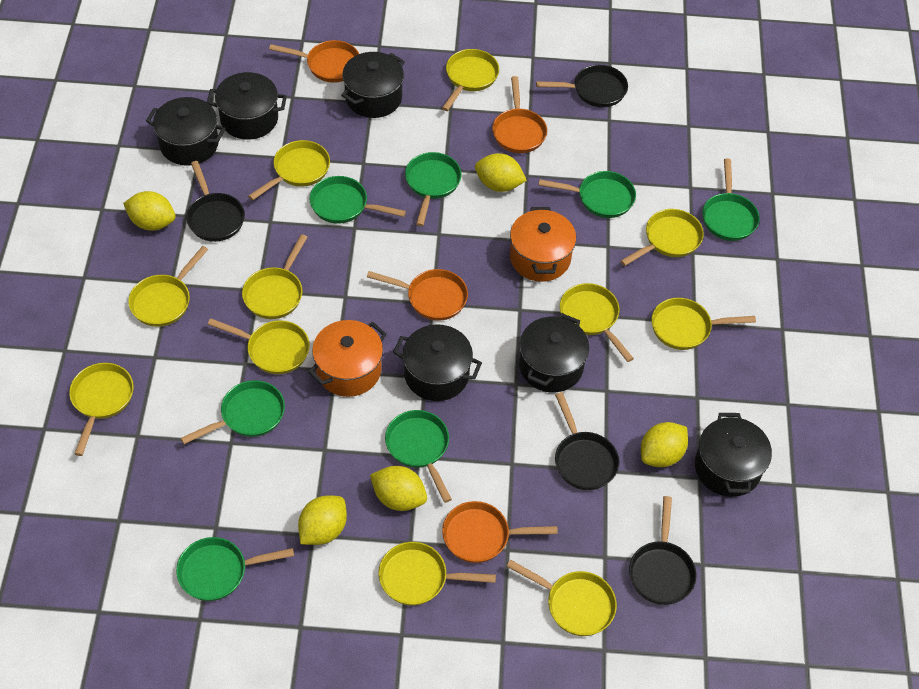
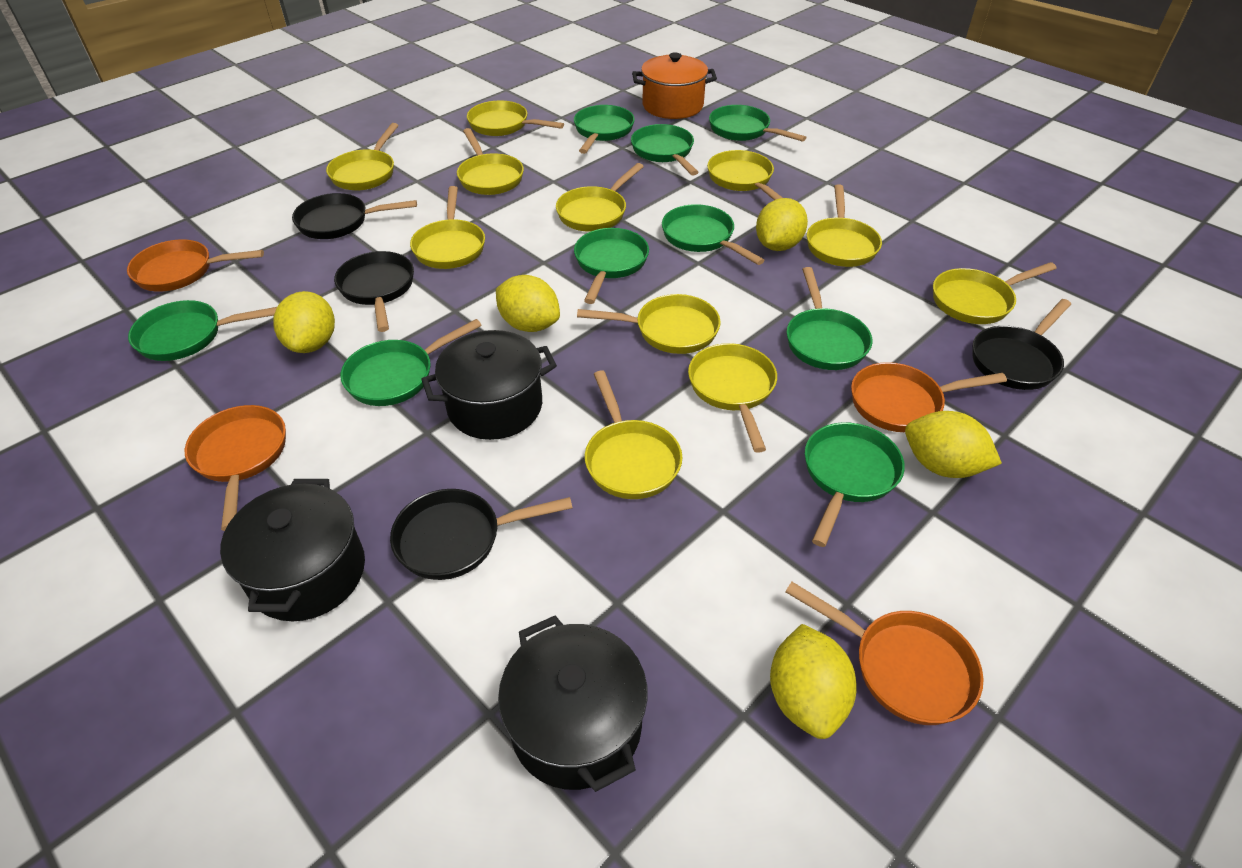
black pot: 6 -> 3
green pan: 7 -> 9
orange pot: 2 -> 1

